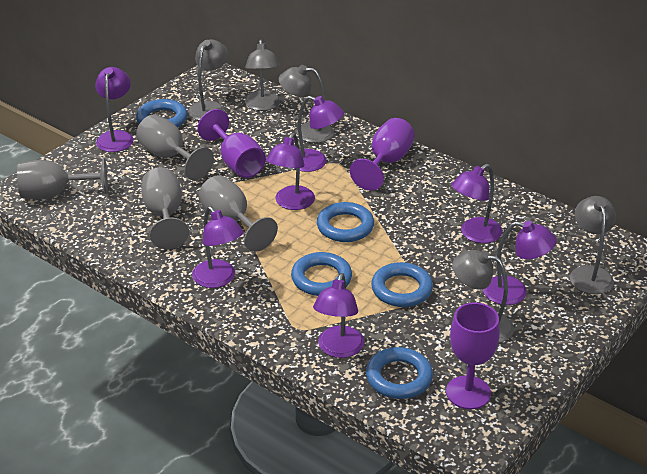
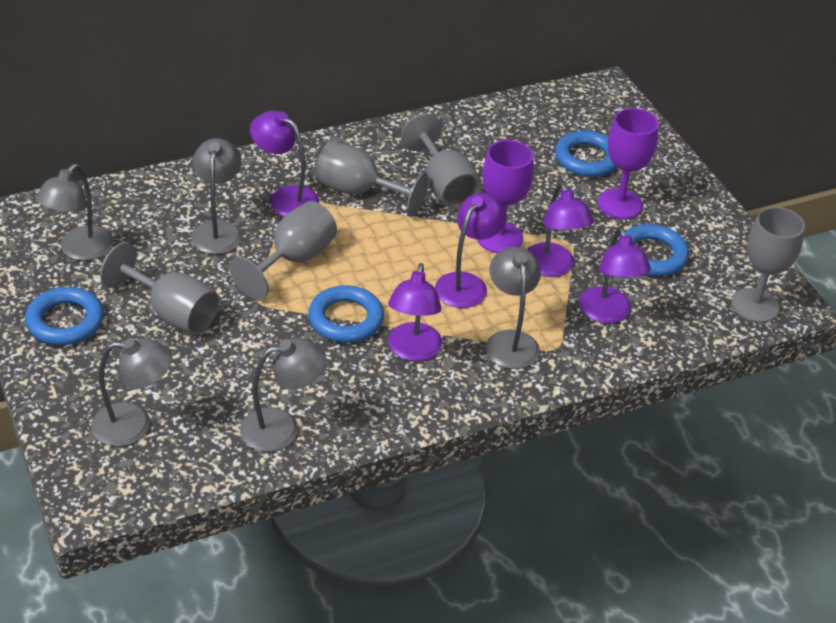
blue ring: 5 -> 4
grey goblet: 4 -> 5
purple goblet: 3 -> 2
purple lamp: 7 -> 5

